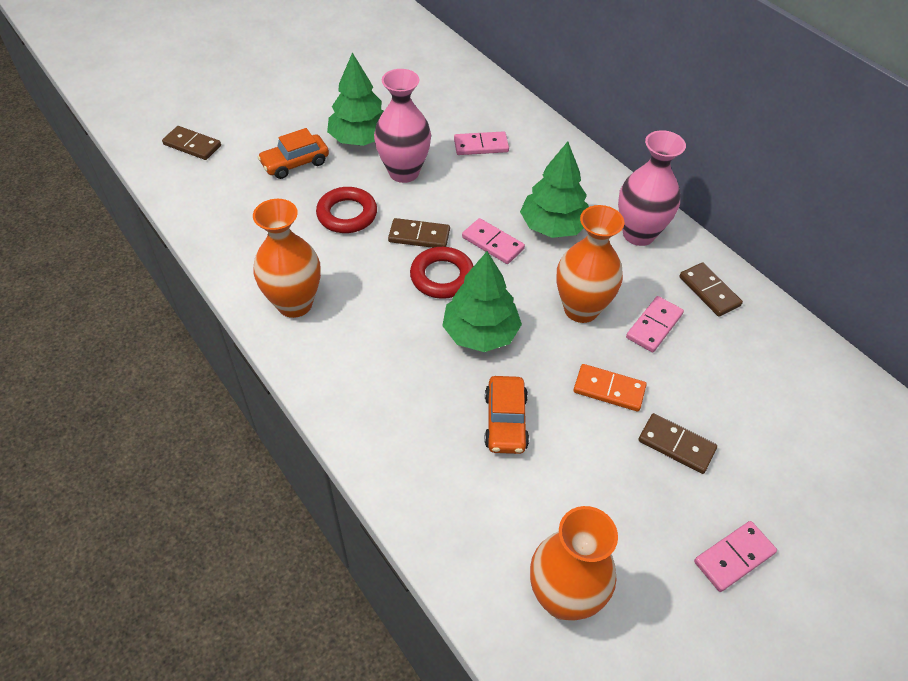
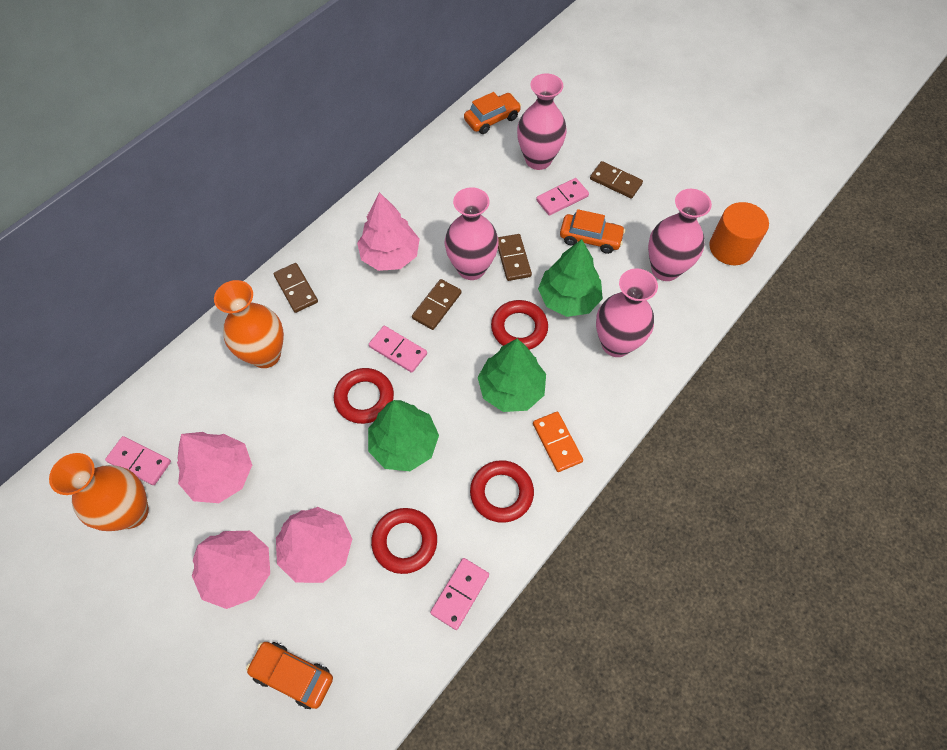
orange car: 2 -> 3
orange cylinder: 0 -> 1
orange vase: 3 -> 2
pink tree: 0 -> 4
pink vase: 2 -> 4
red ring: 2 -> 4

